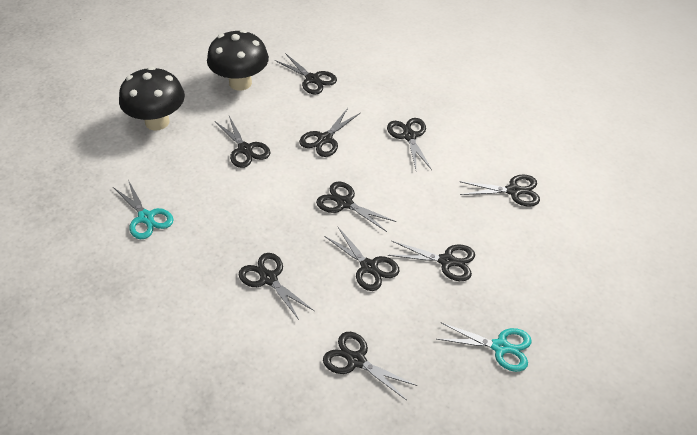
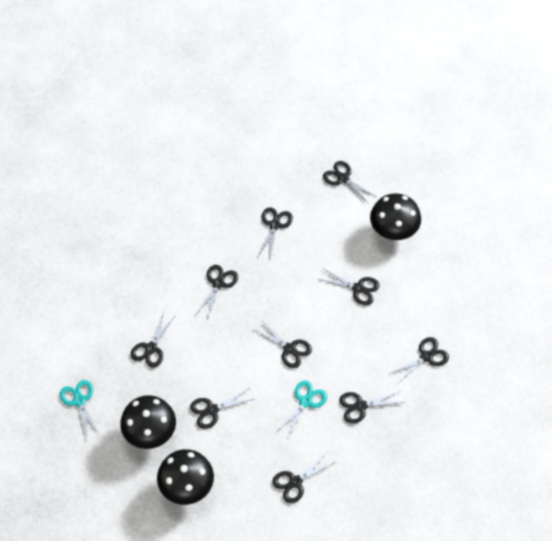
black mushroom: 2 -> 3

